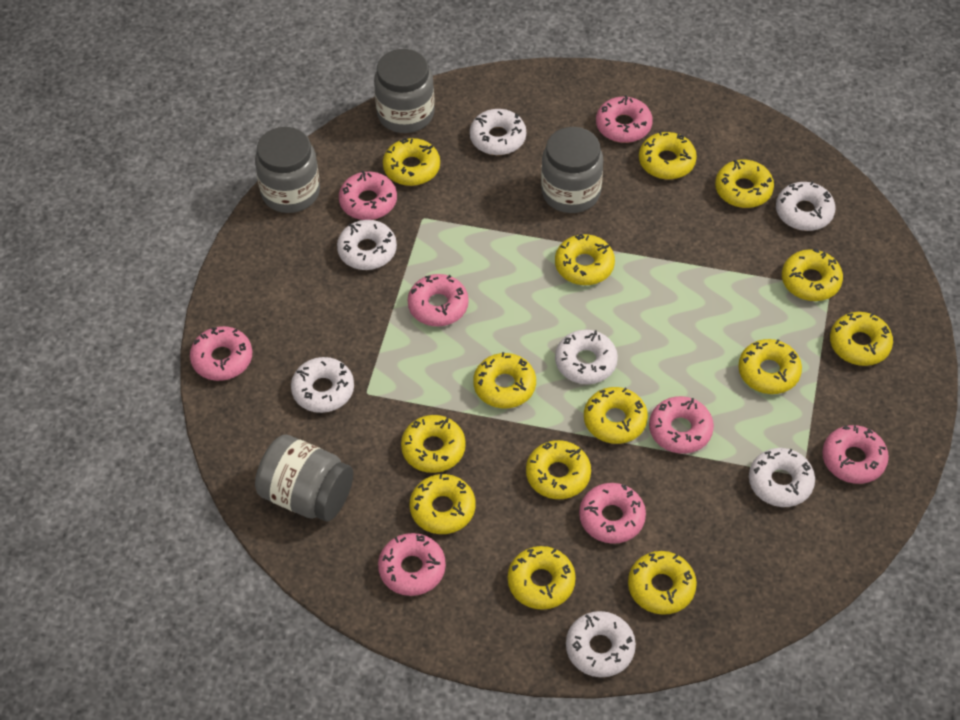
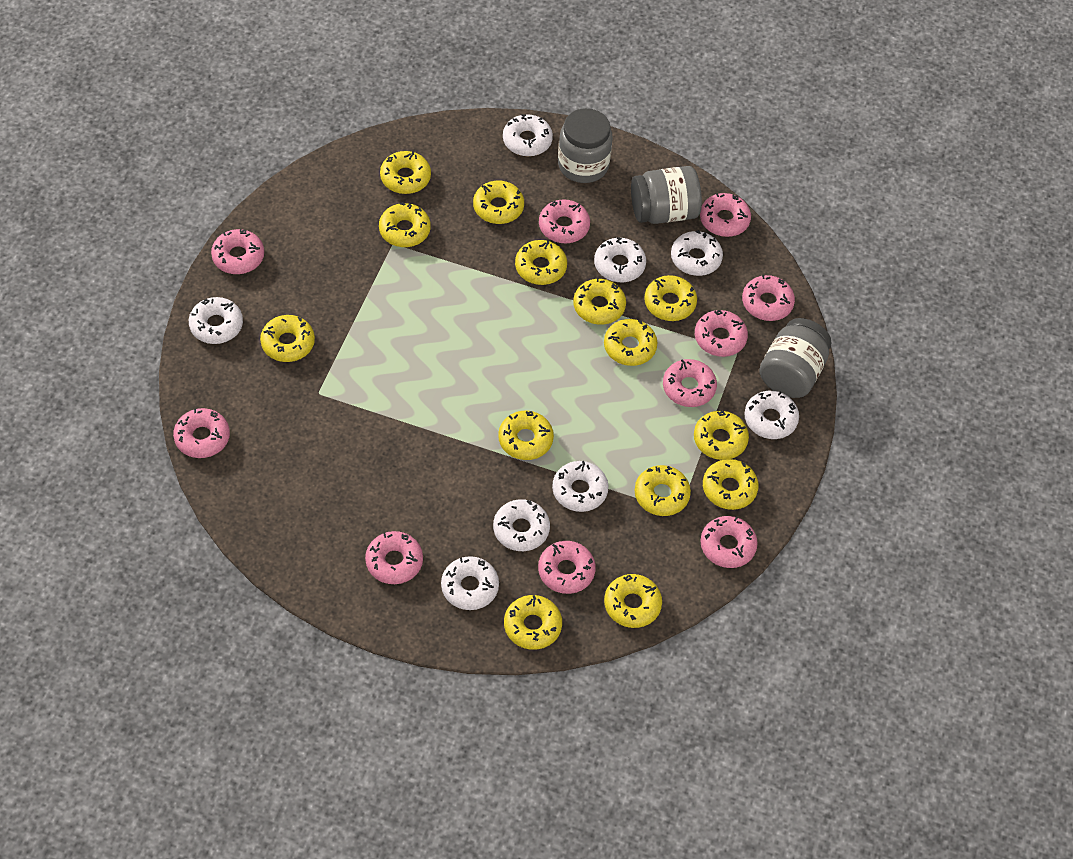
grey jar: 4 -> 3
pink donut: 8 -> 10
white donut: 7 -> 8

